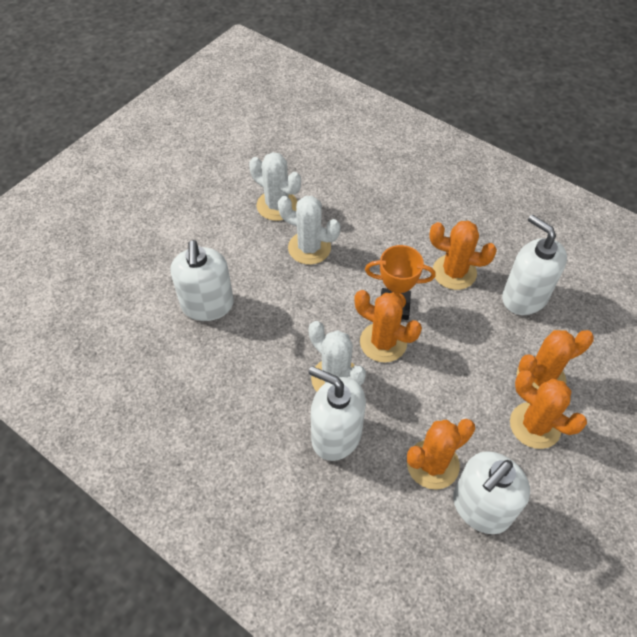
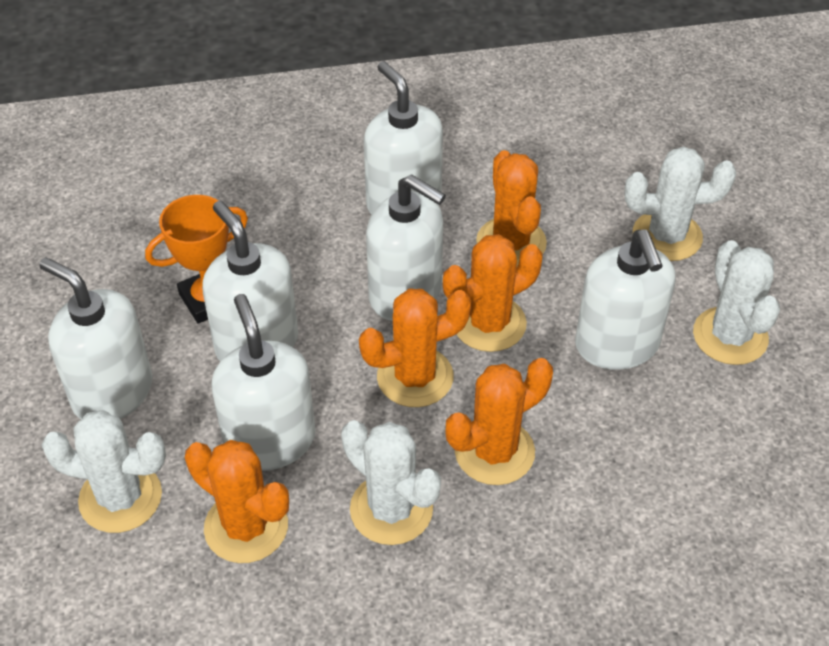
white cactus: 3 -> 4
white soap dispenser: 4 -> 6

